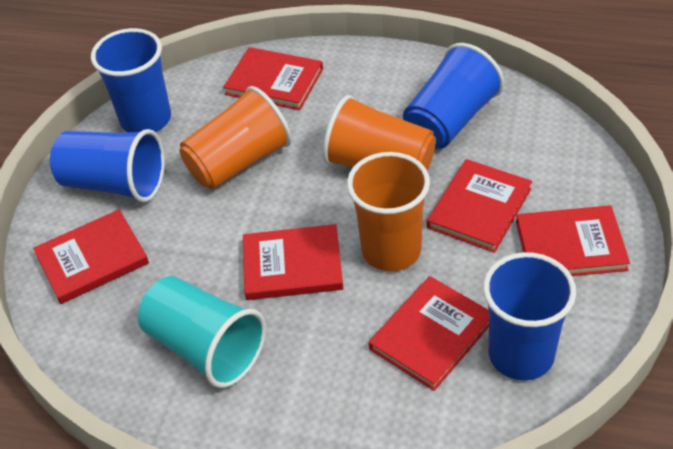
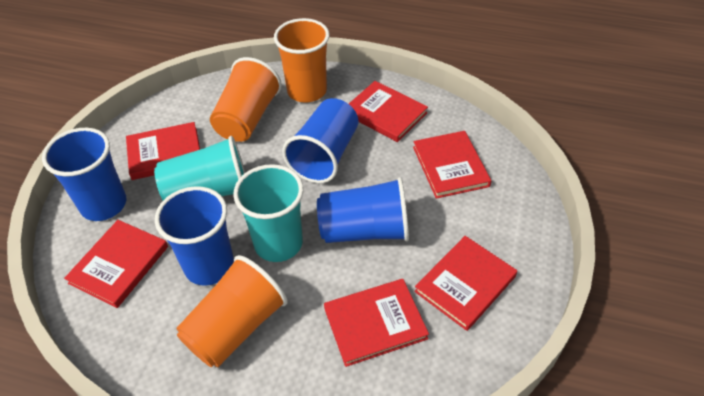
turquoise cup: 1 -> 2

